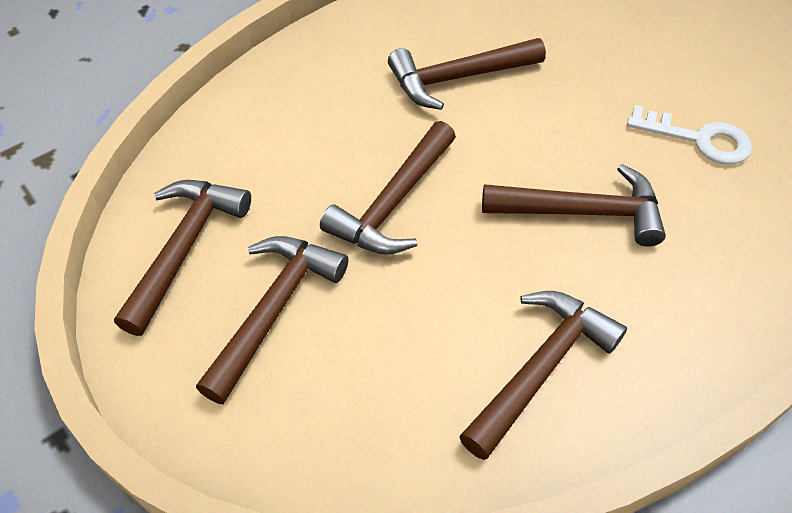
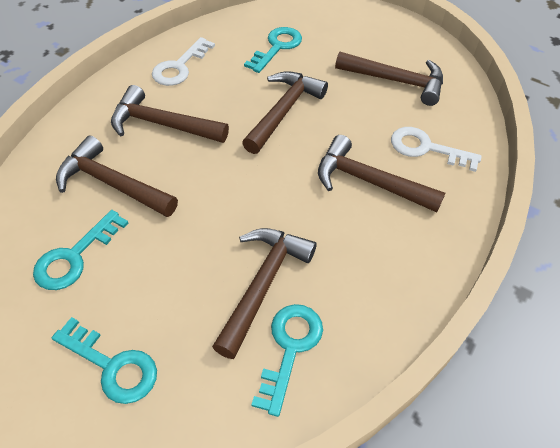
turquoise key: 0 -> 4
white key: 1 -> 2

